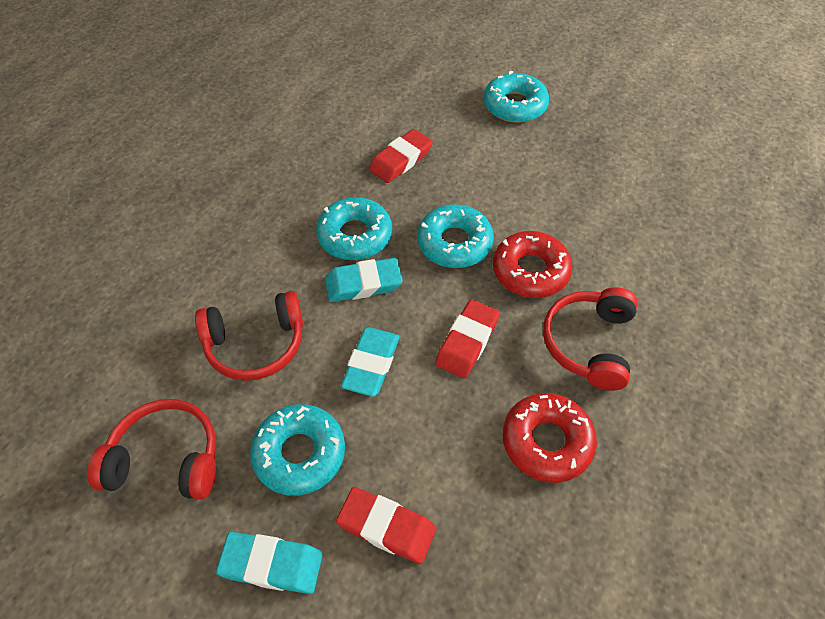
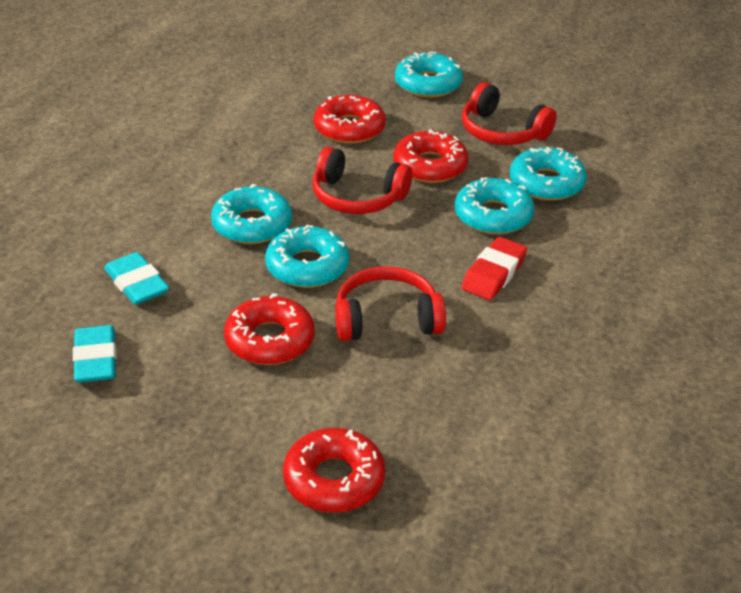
red donut: 2 -> 4
red eraser: 3 -> 1
turquoise donut: 4 -> 5
turquoise eraser: 3 -> 2

